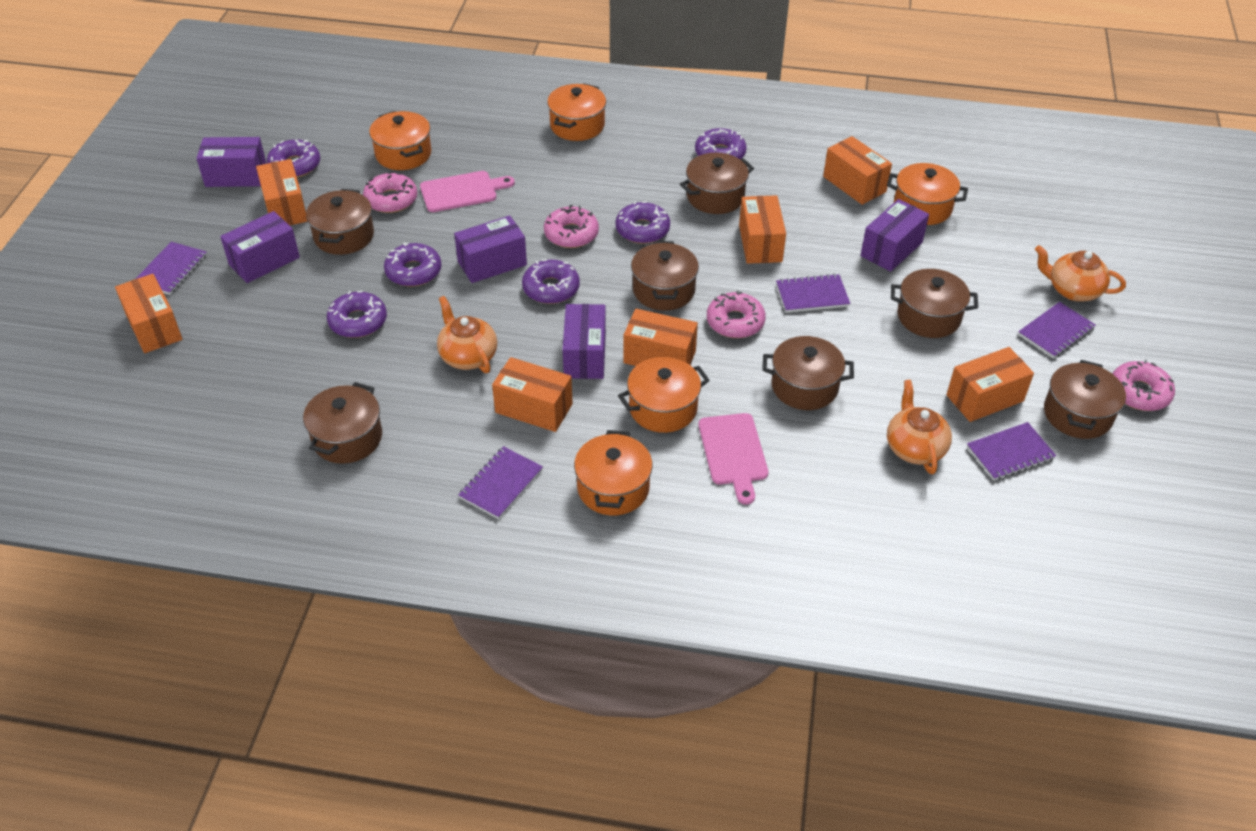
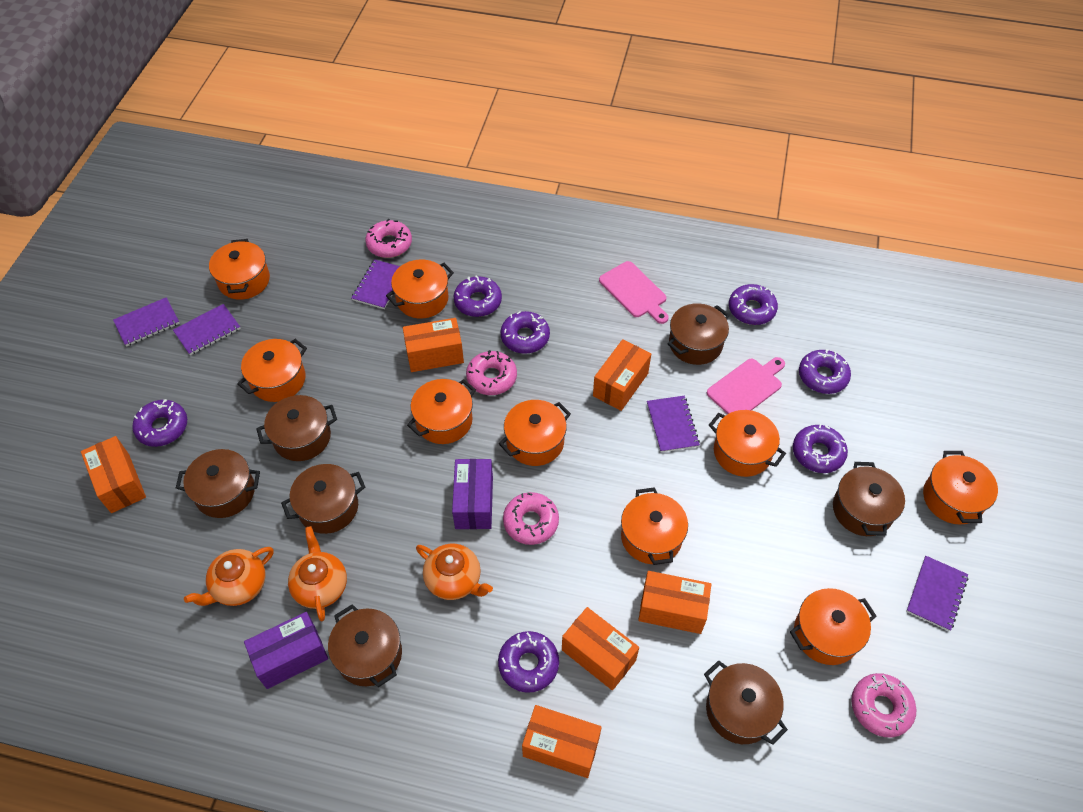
orange box: 7 -> 6
orange pot: 5 -> 9
purple box: 5 -> 2
purple donut: 6 -> 7

